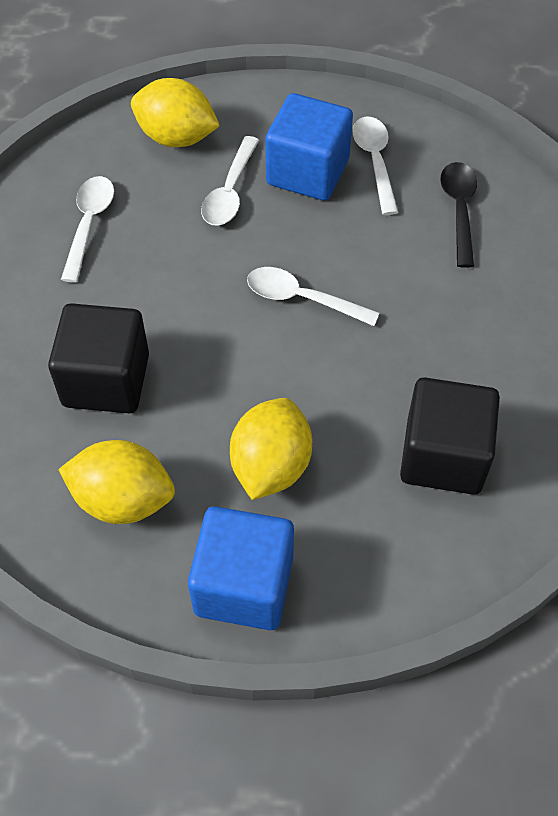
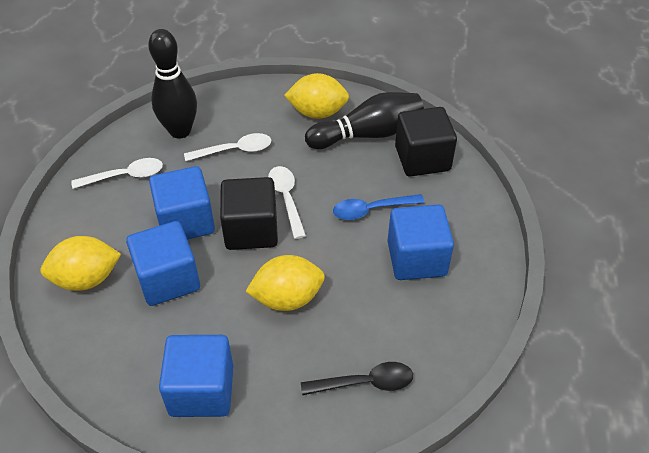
black bowling pin: 0 -> 2
blue cube: 2 -> 4
blue spoon: 0 -> 1
white spoon: 4 -> 3

